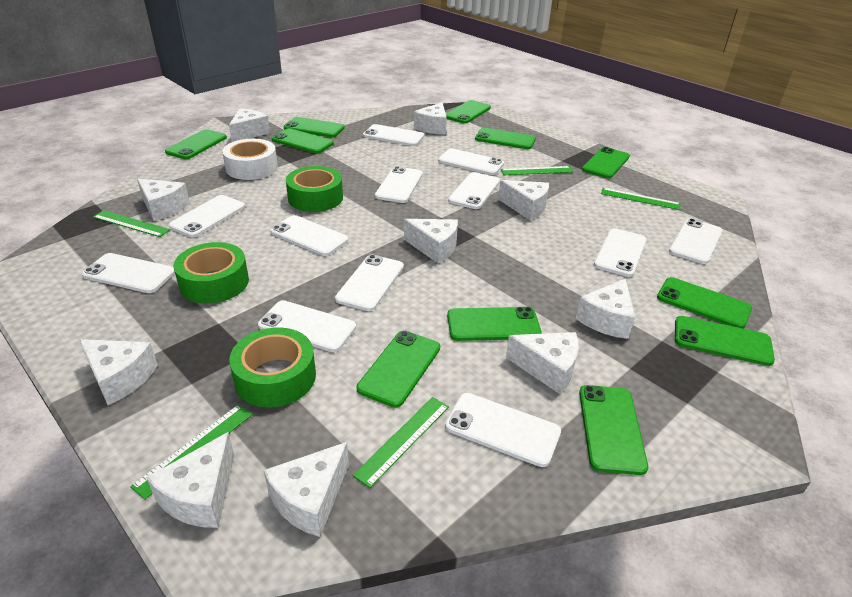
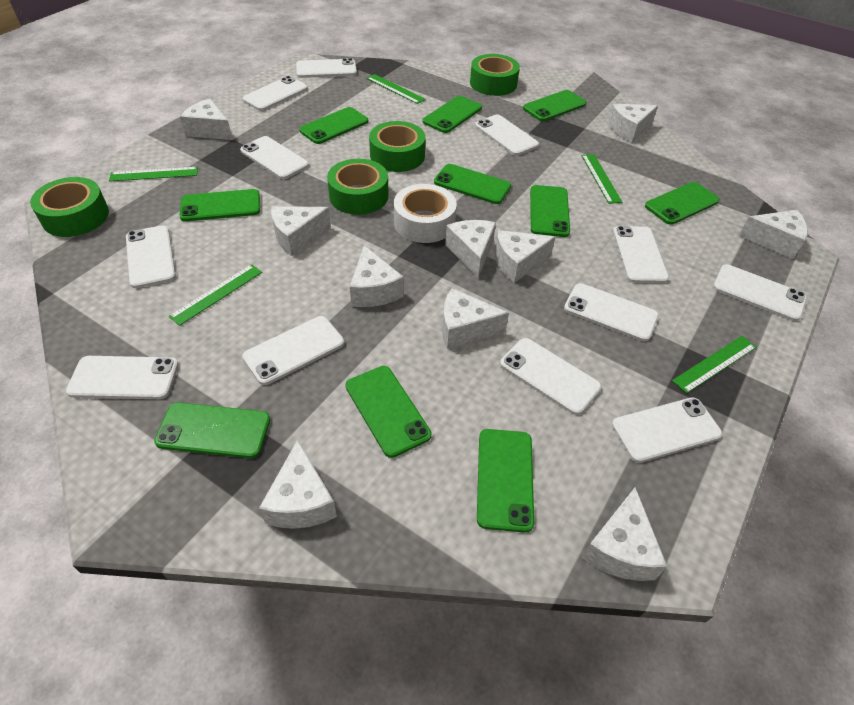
green phone: 11 -> 10
green tape: 3 -> 4

